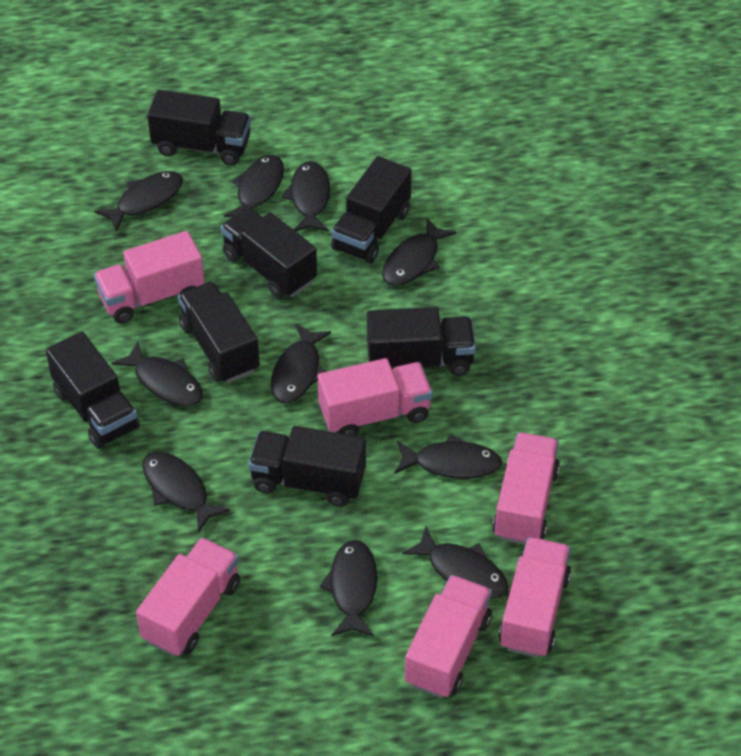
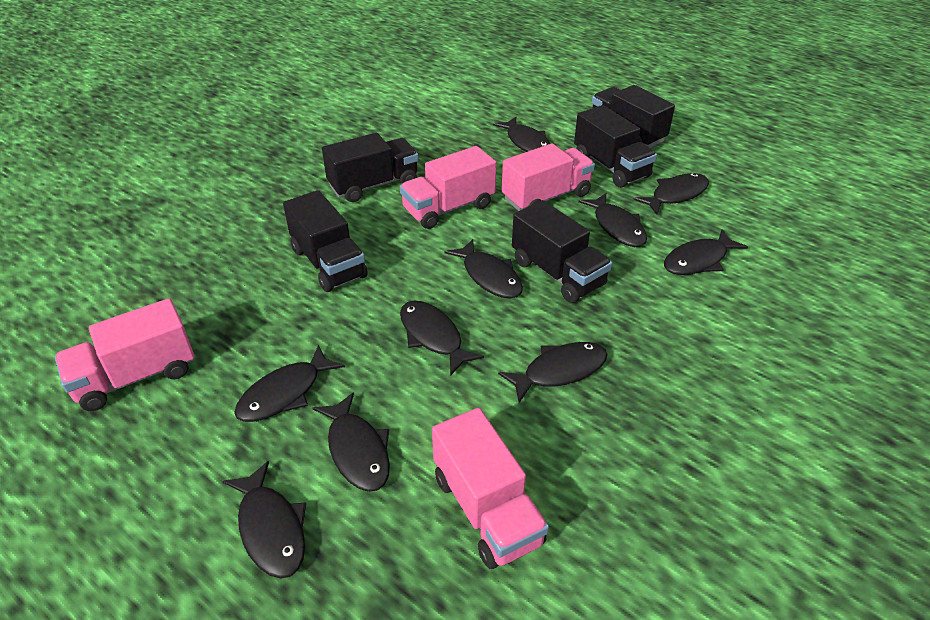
black truck: 7 -> 5
pink truck: 6 -> 4

